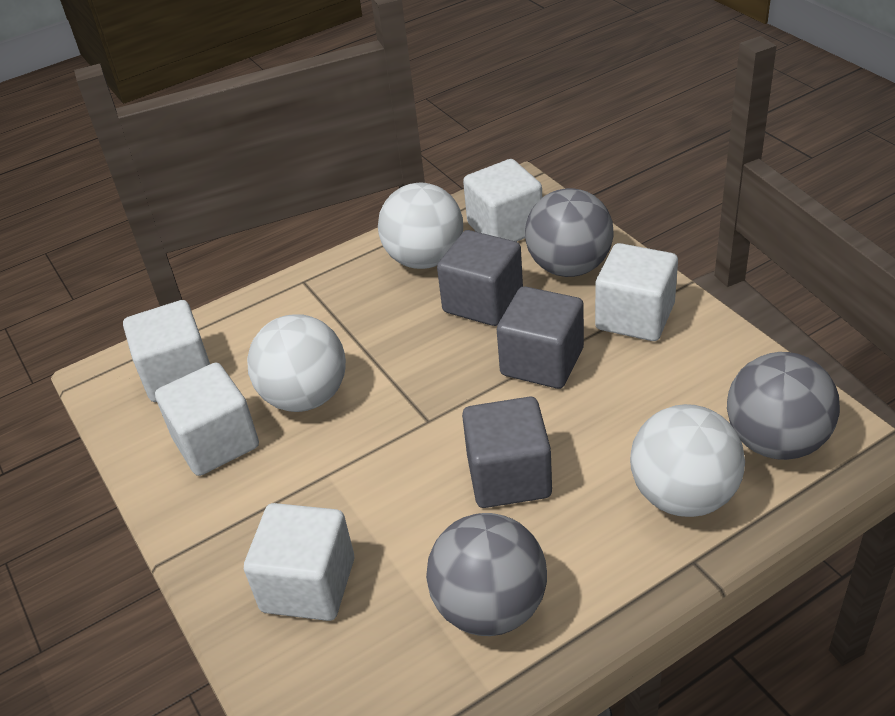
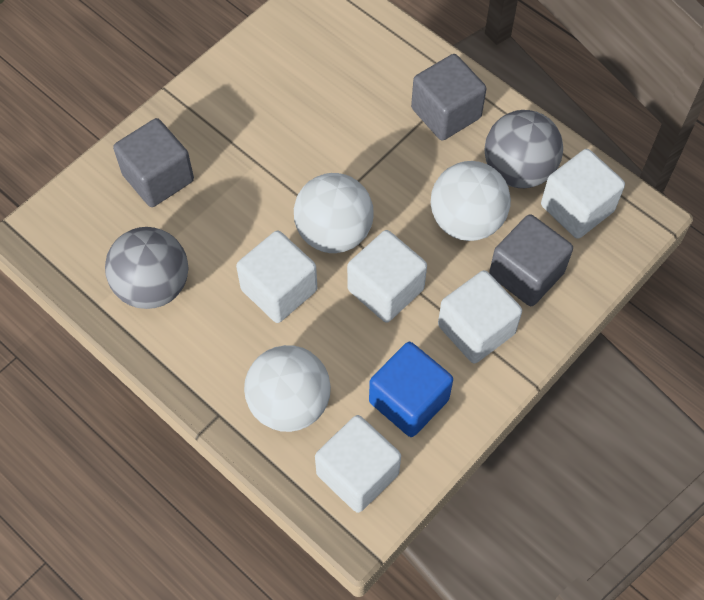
blue cube: 0 -> 1
grey ball: 3 -> 2

